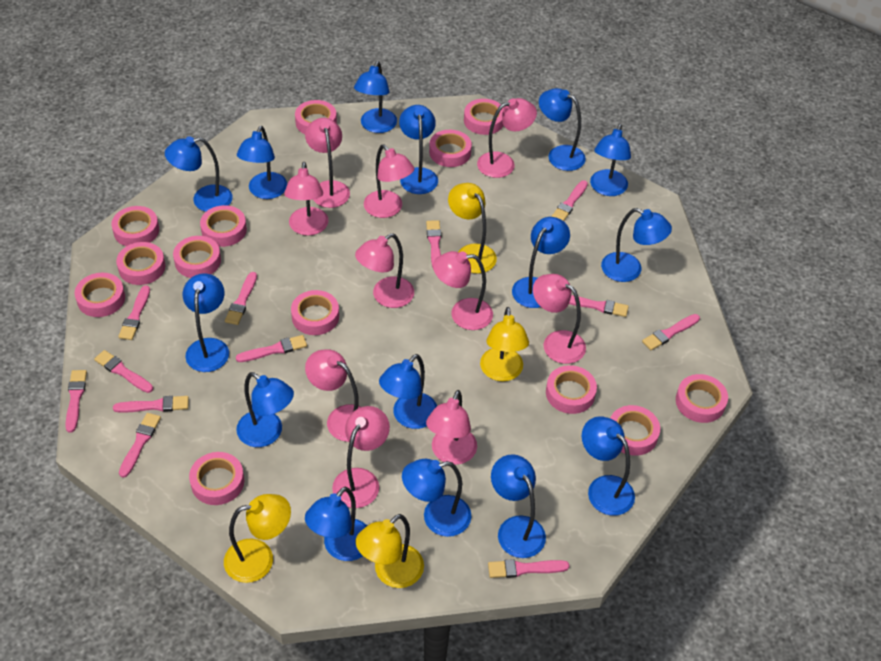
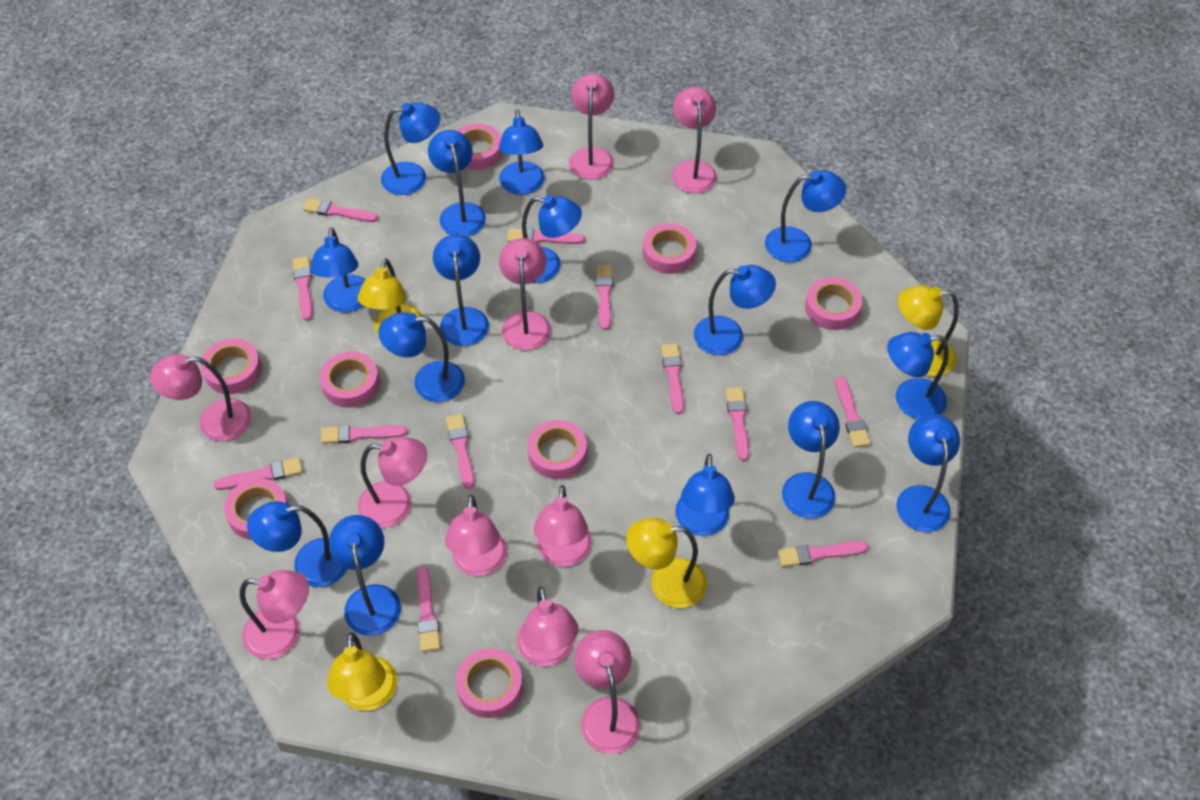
pink tape: 13 -> 8

